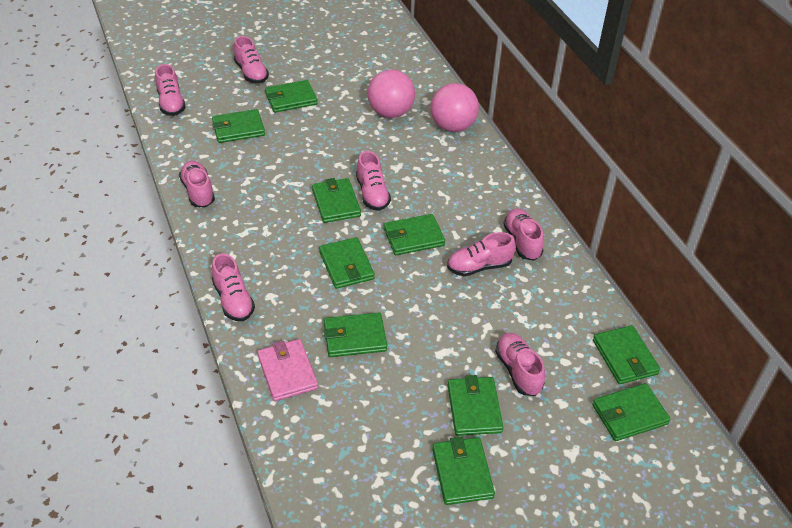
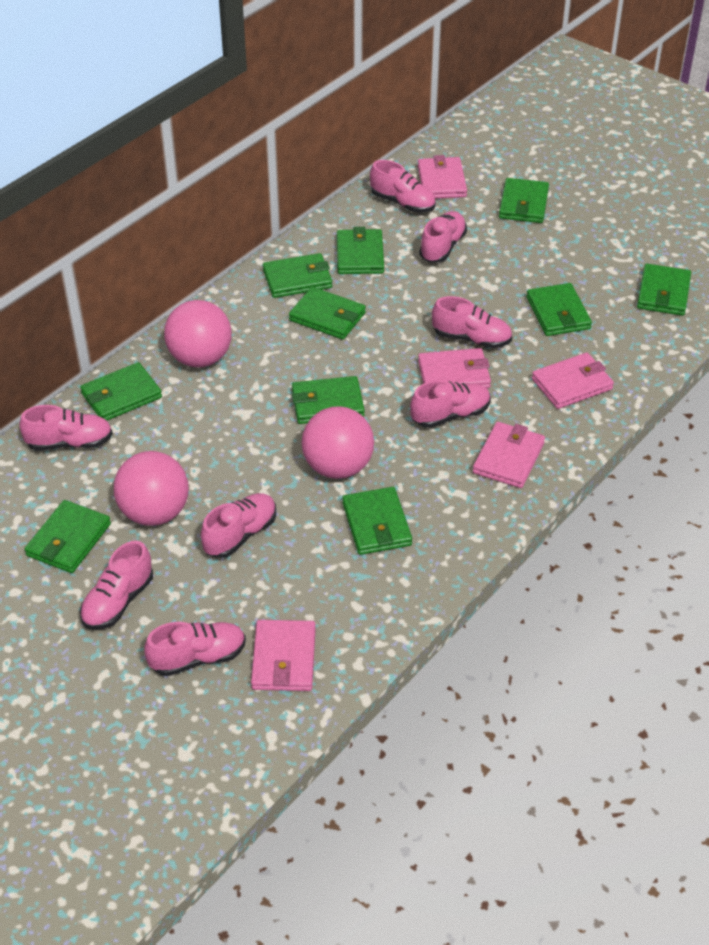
pink ball: 2 -> 3
pink wallet: 1 -> 5

